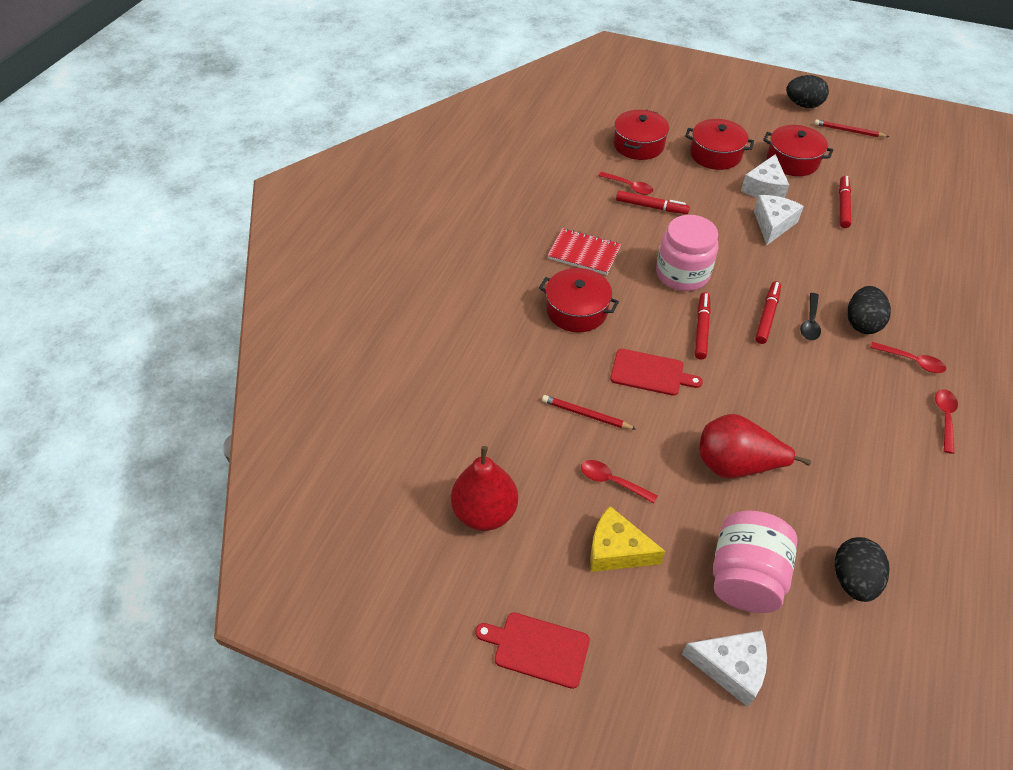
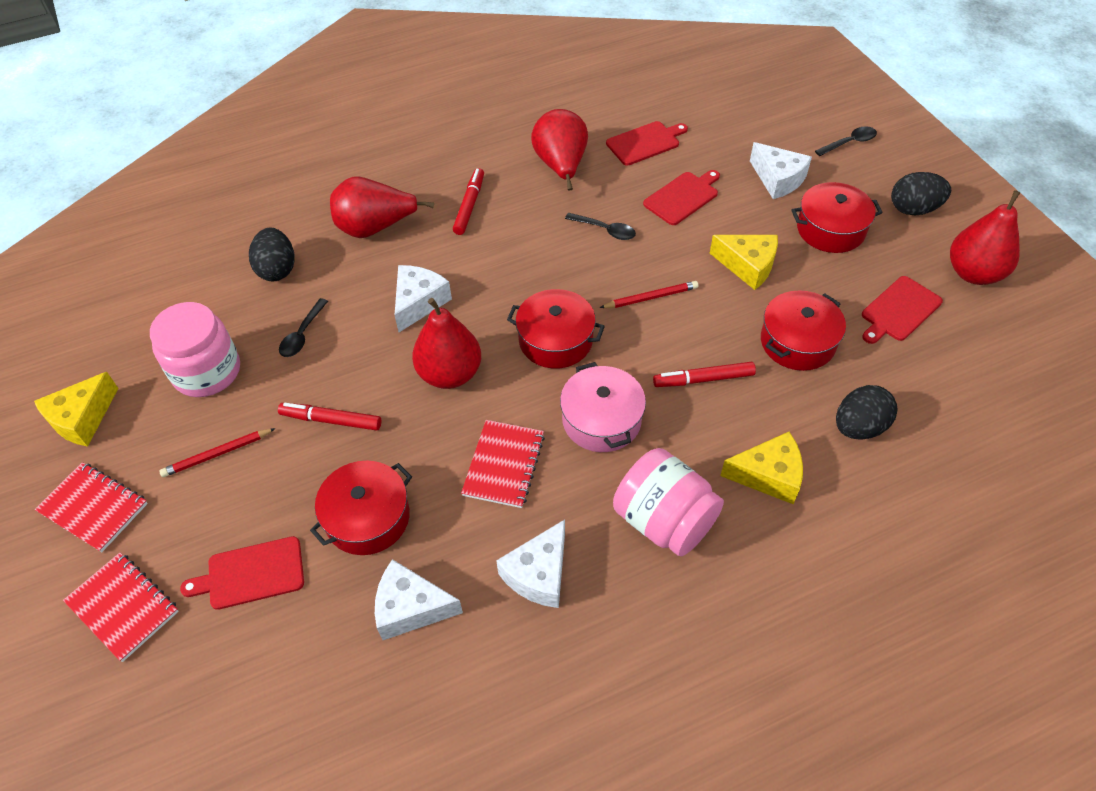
black spoon: 1 -> 3
pink pot: 0 -> 1
red cutting board: 2 -> 4
red marker: 4 -> 3
red notebook: 1 -> 3
red pear: 2 -> 4
red spoon: 4 -> 0
white cheese: 3 -> 4
yellow cheese: 1 -> 3

